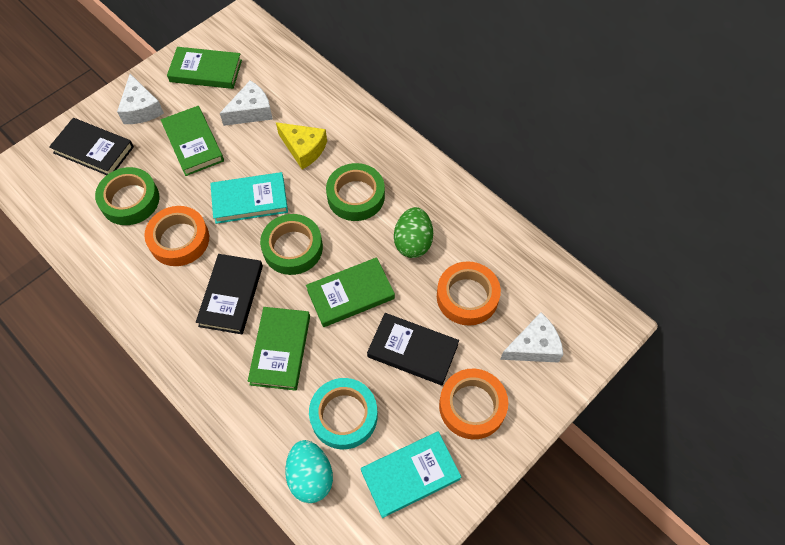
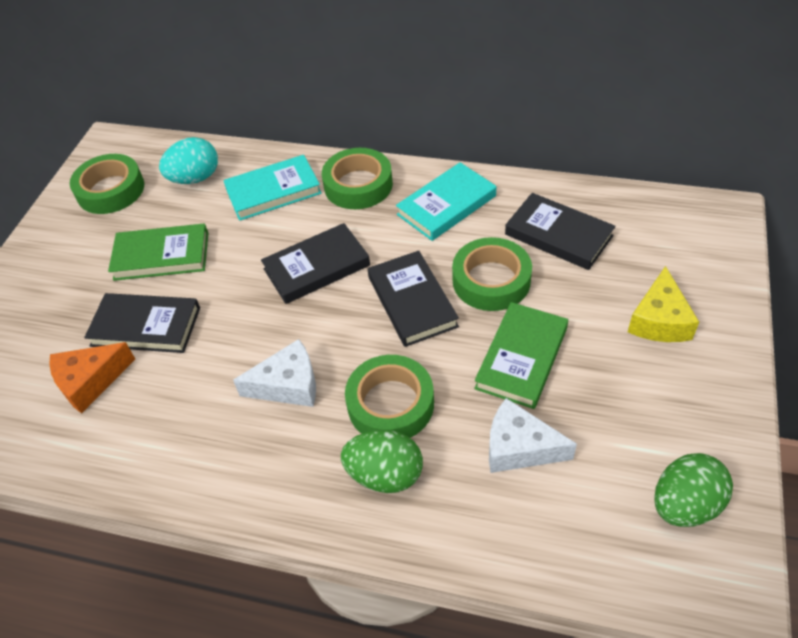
black book: 3 -> 4
green book: 4 -> 2
green egg: 1 -> 2
green tape: 3 -> 4
orange cheese: 0 -> 1
orange tape: 3 -> 0
turquoise tape: 1 -> 0
white cheese: 3 -> 2

